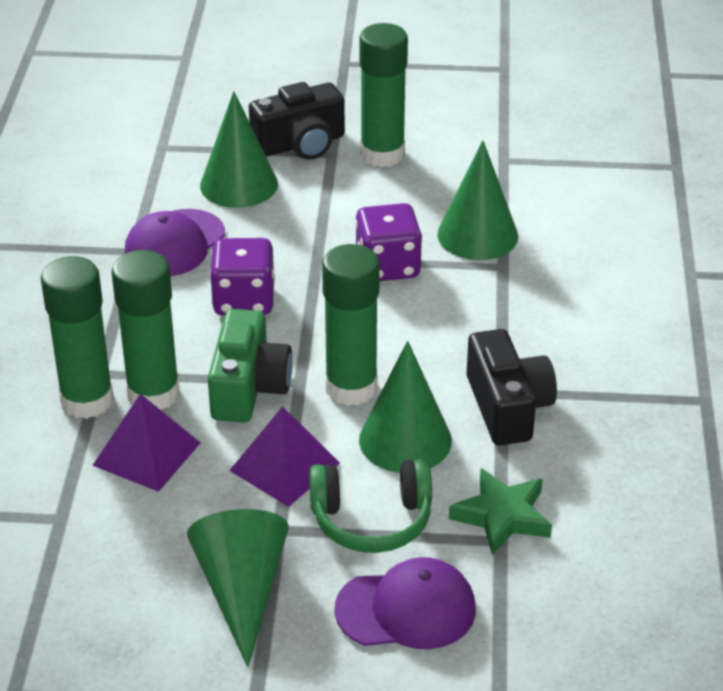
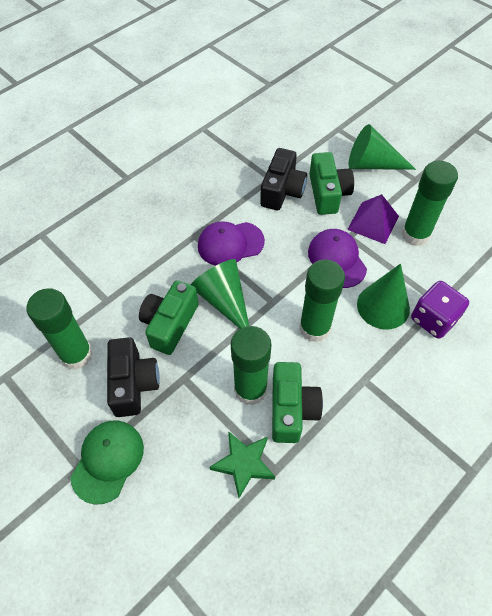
green camera: 1 -> 3
green cap: 0 -> 1
green cone: 4 -> 3
green headphones: 1 -> 0
purple dice: 2 -> 1
purple pyramid: 2 -> 1

